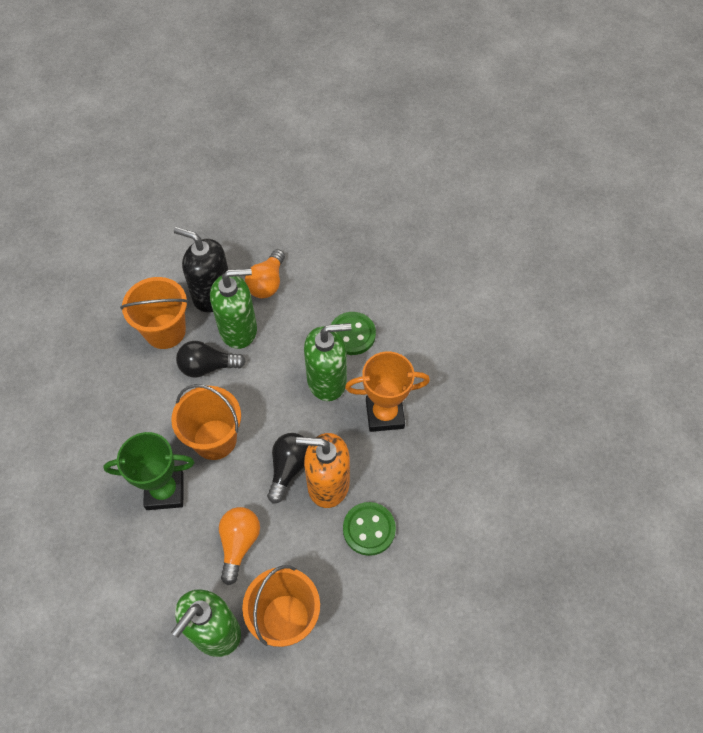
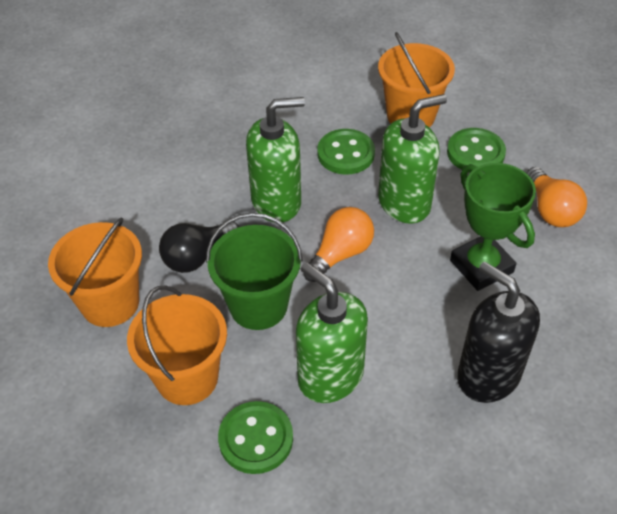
black light bulb: 2 -> 1
green bucket: 0 -> 1
green button: 2 -> 3
orange soap dispenser: 1 -> 0
orange trophy: 1 -> 0

